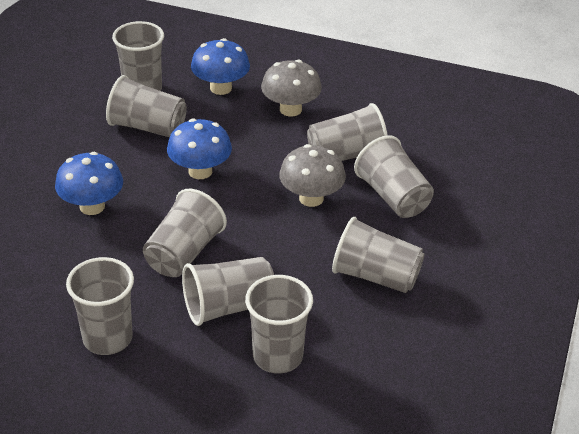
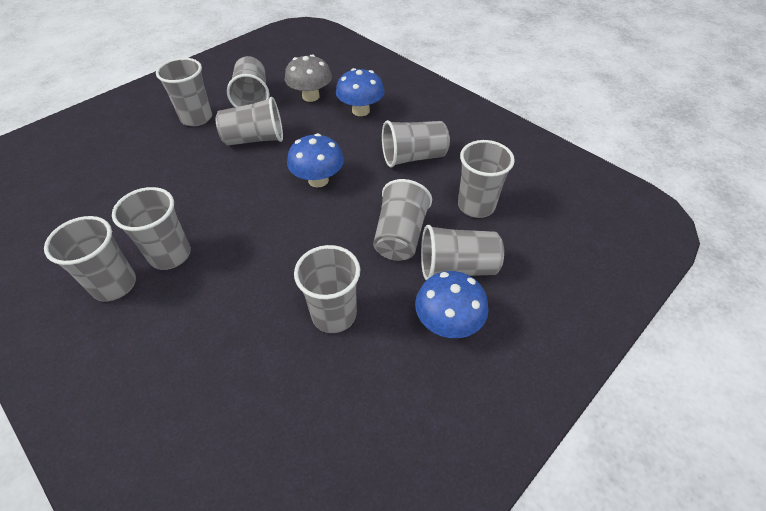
grey cup: 9 -> 10
grey mushroom: 2 -> 1

